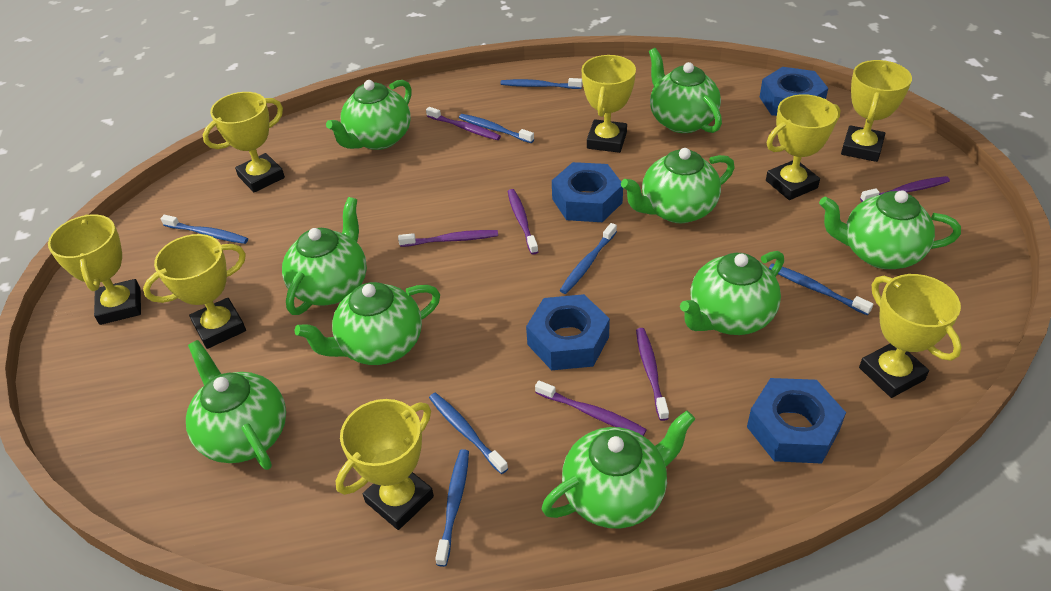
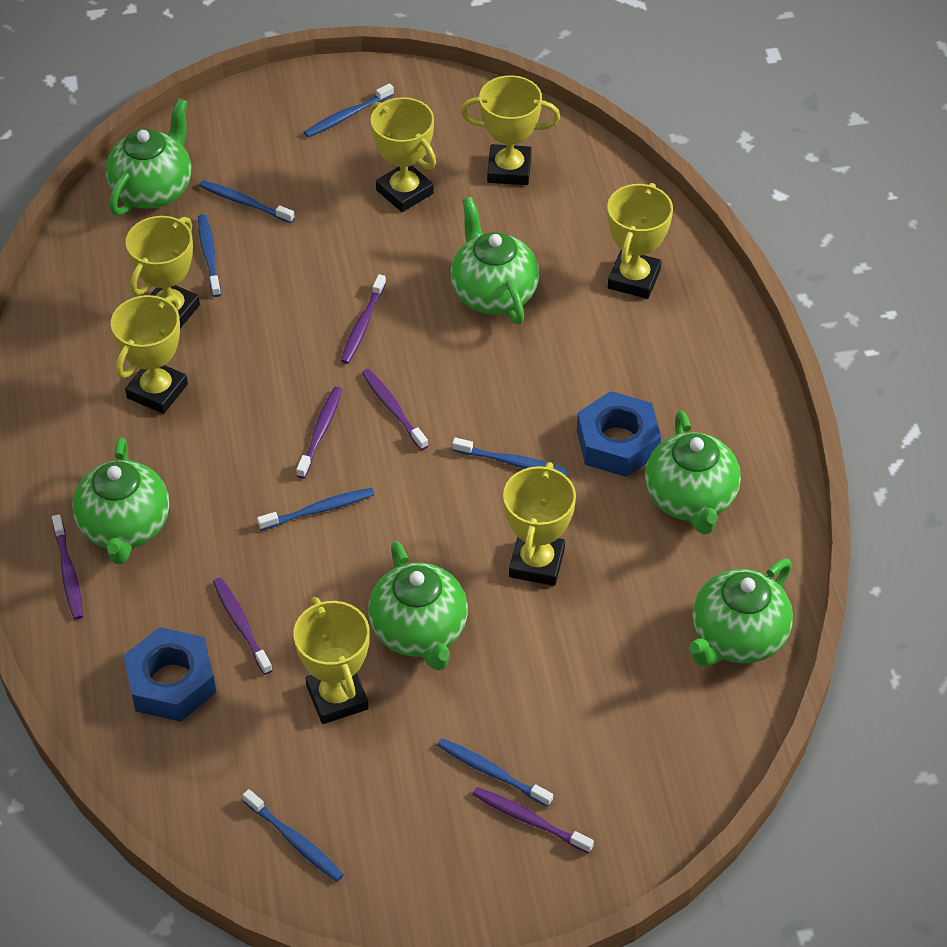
blue nut: 4 -> 2
green teapot: 9 -> 6
yellow trophy: 8 -> 7

